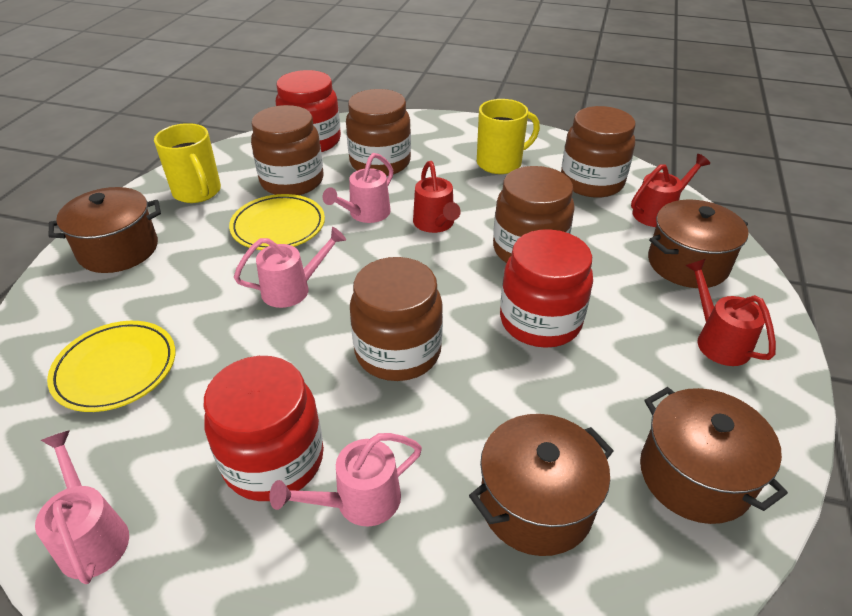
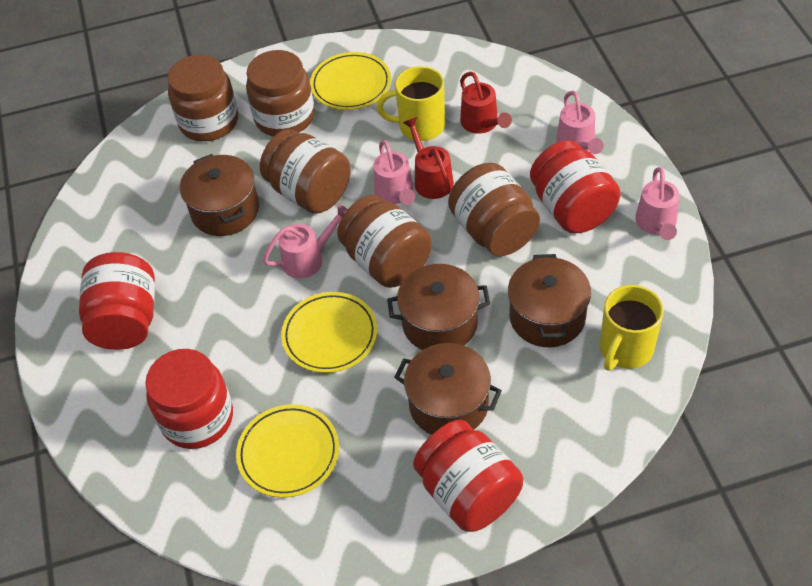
red jar: 3 -> 4
red watering can: 3 -> 2
yellow plate: 2 -> 3

